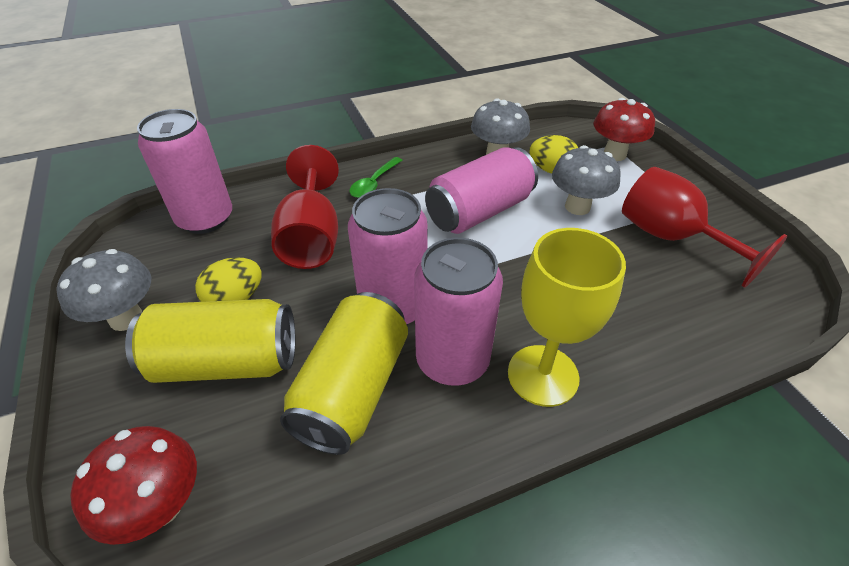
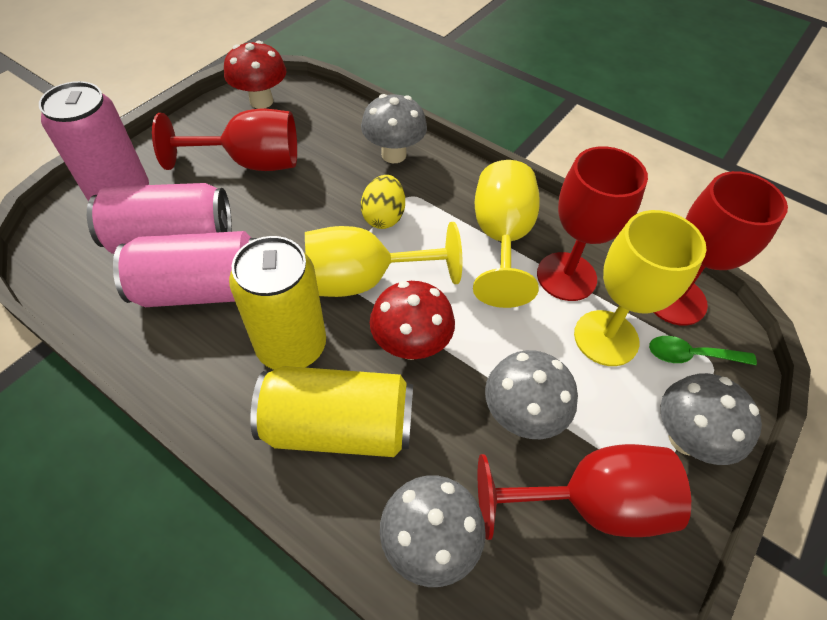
grey mushroom: 3 -> 4
pink can: 4 -> 3
red goblet: 2 -> 4
yellow egg: 2 -> 1
yellow goblet: 1 -> 3

